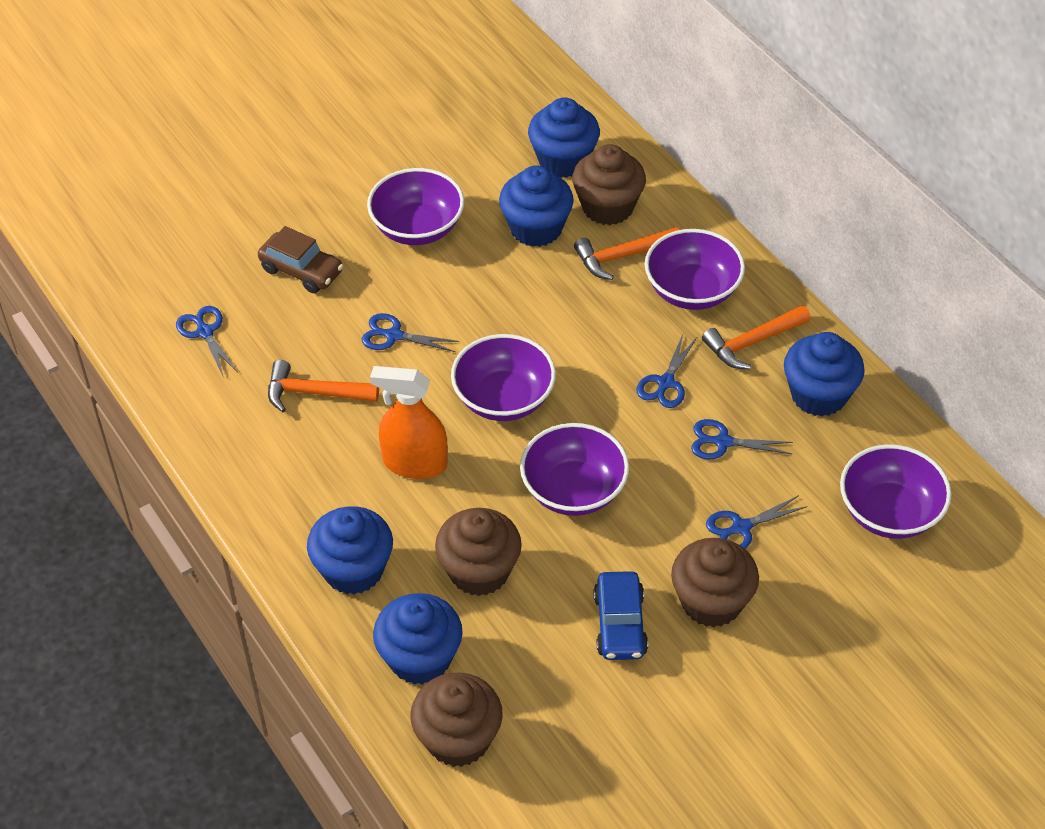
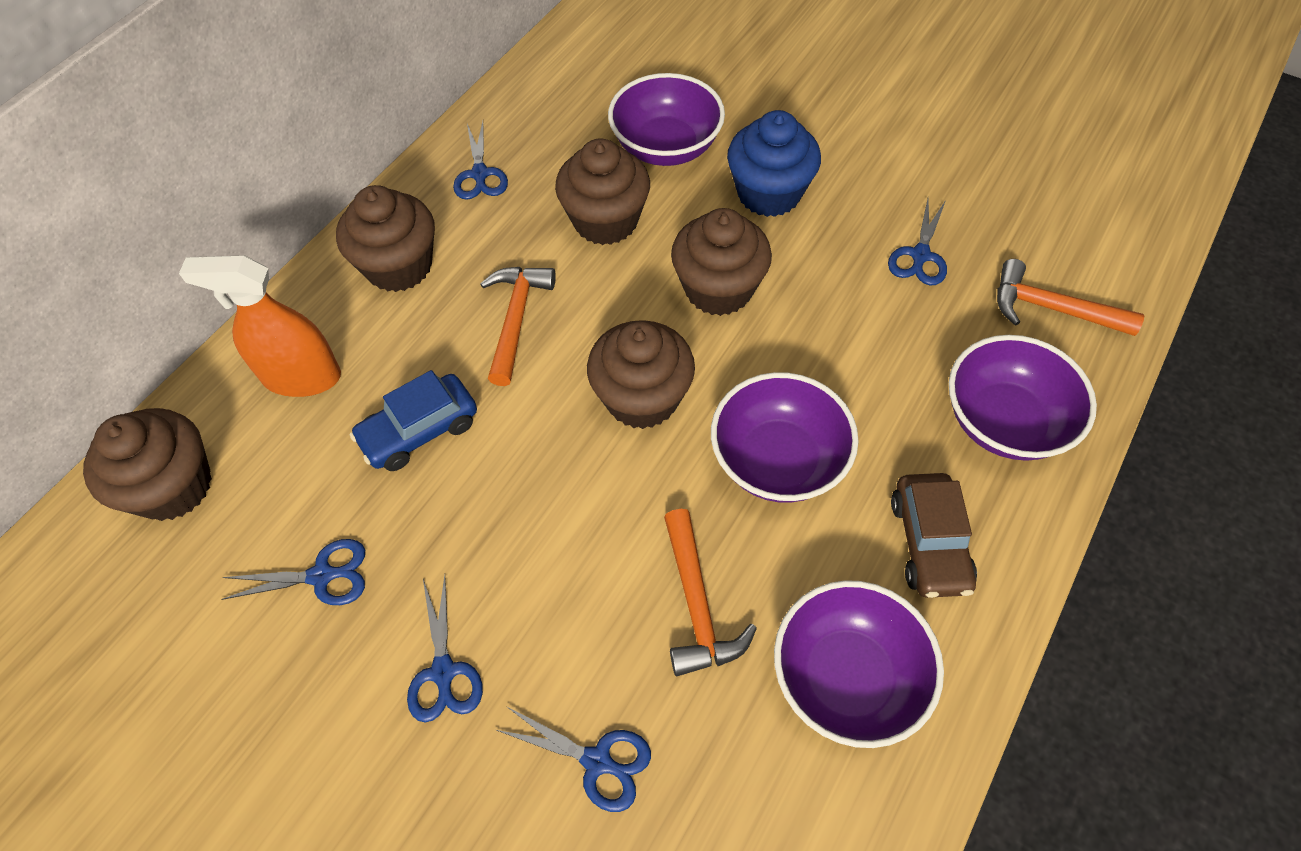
blue cupcake: 5 -> 1
brown cupcake: 4 -> 5
purple bowl: 5 -> 4

